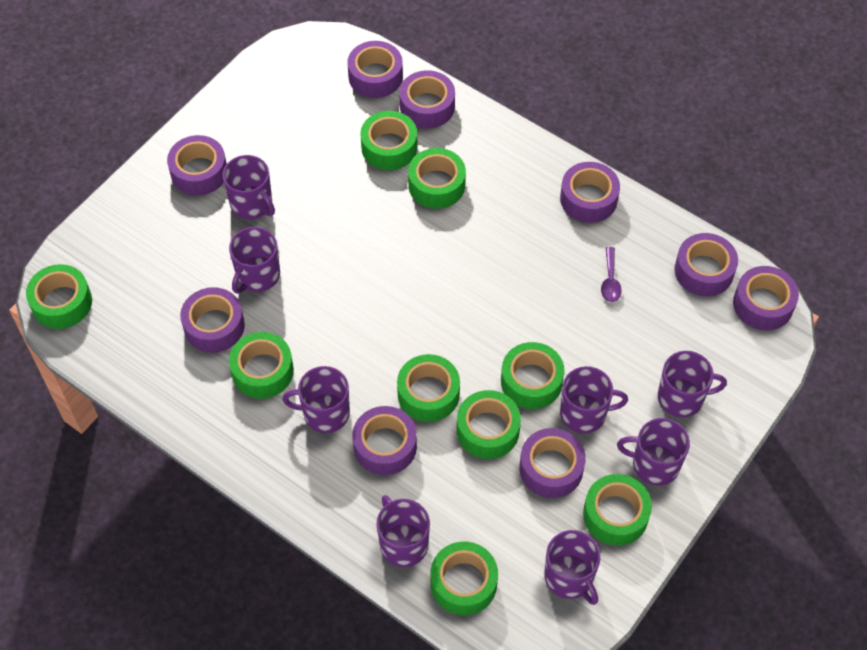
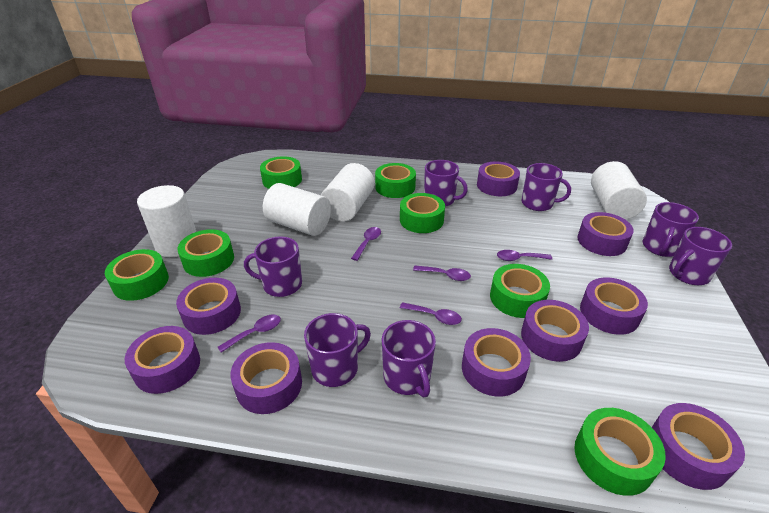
green tape: 9 -> 7
purple mug: 8 -> 7
purple spoon: 1 -> 5
white cylinder: 0 -> 4

